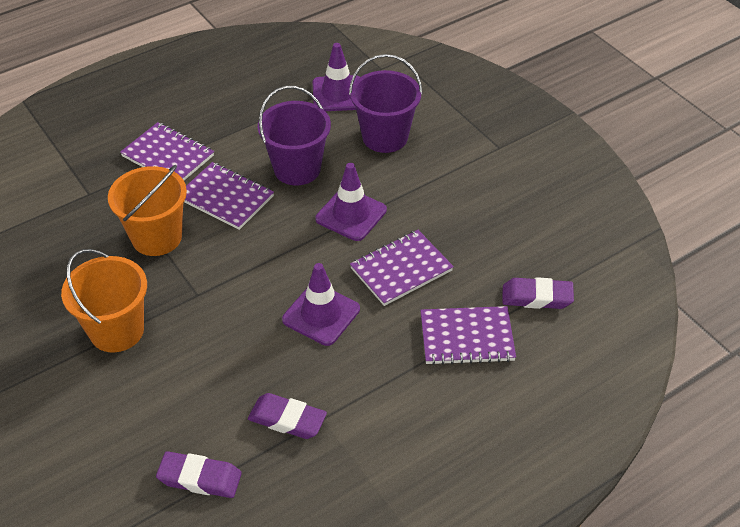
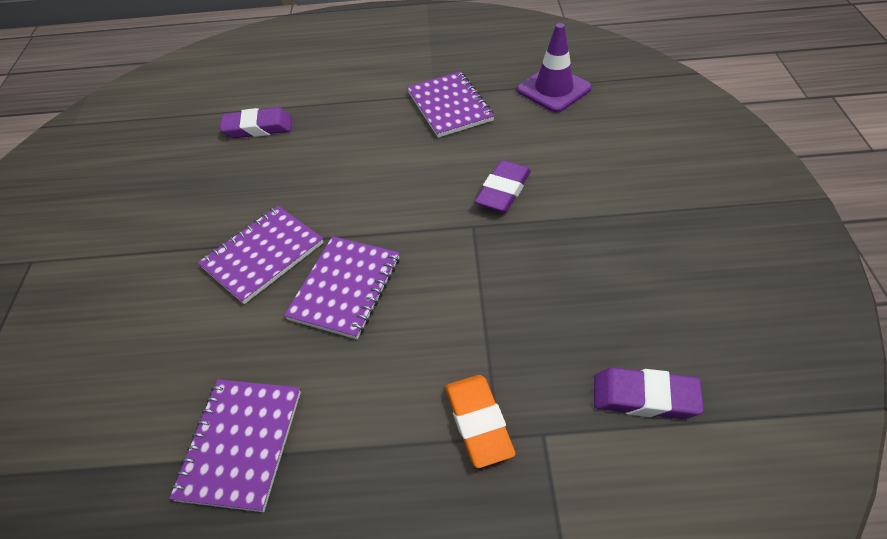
orange bucket: 2 -> 0
orange eraser: 0 -> 1
purple bucket: 2 -> 0
purple traffic cone: 3 -> 1

